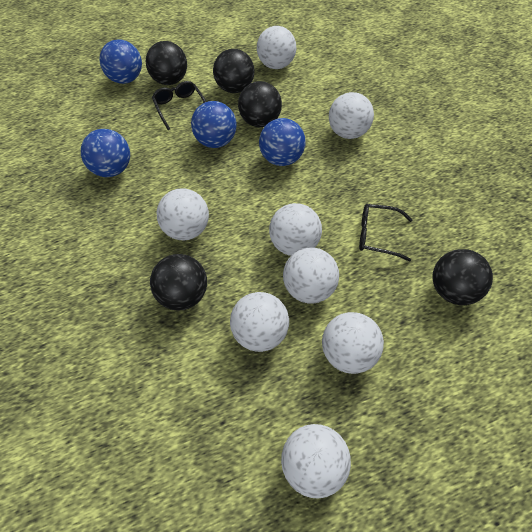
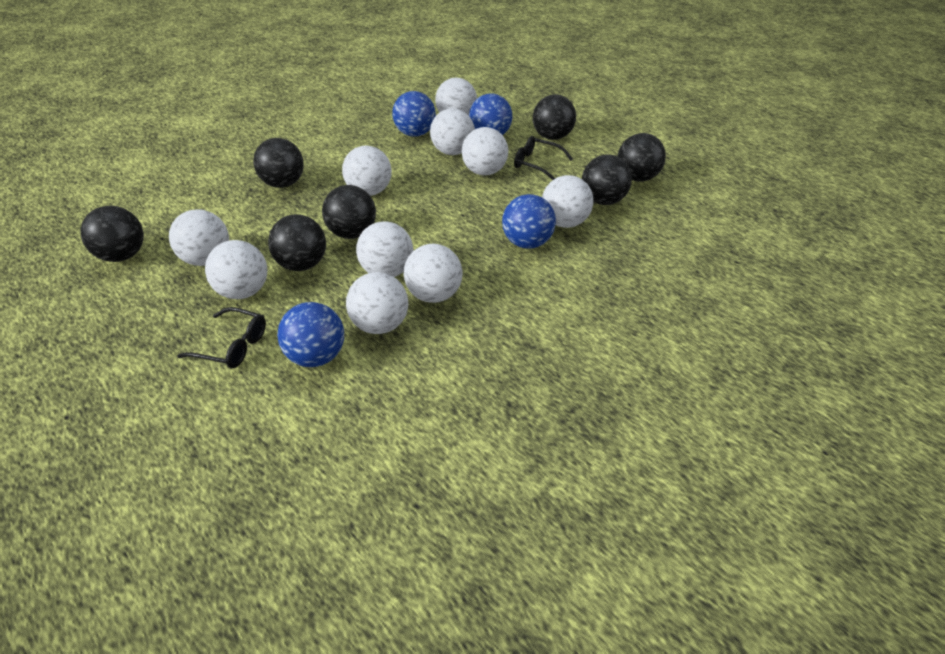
black ball: 5 -> 7
white ball: 8 -> 10

